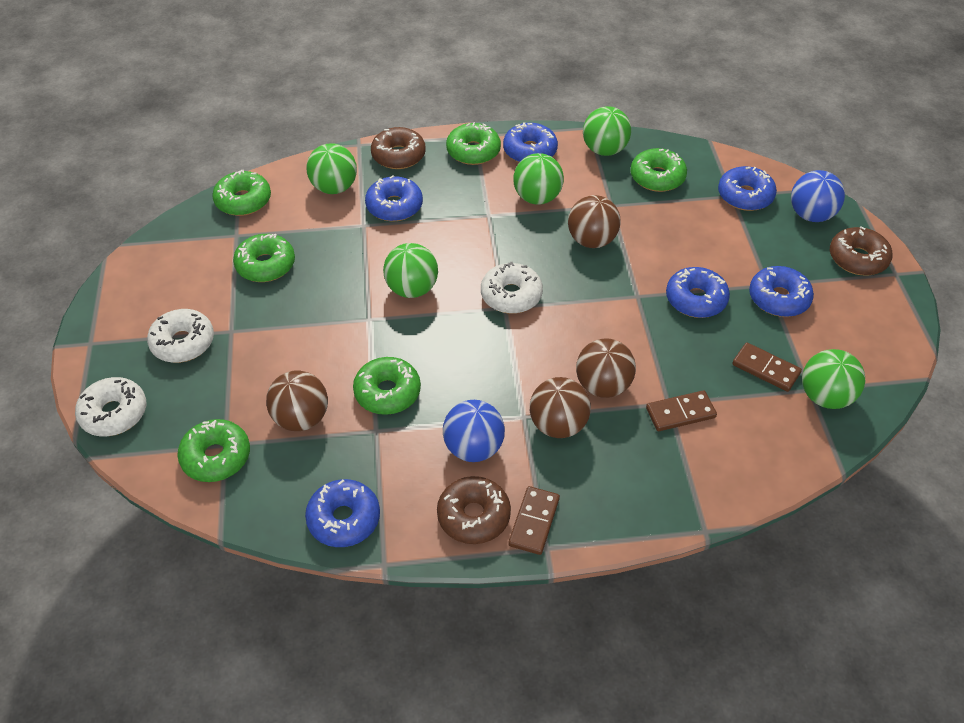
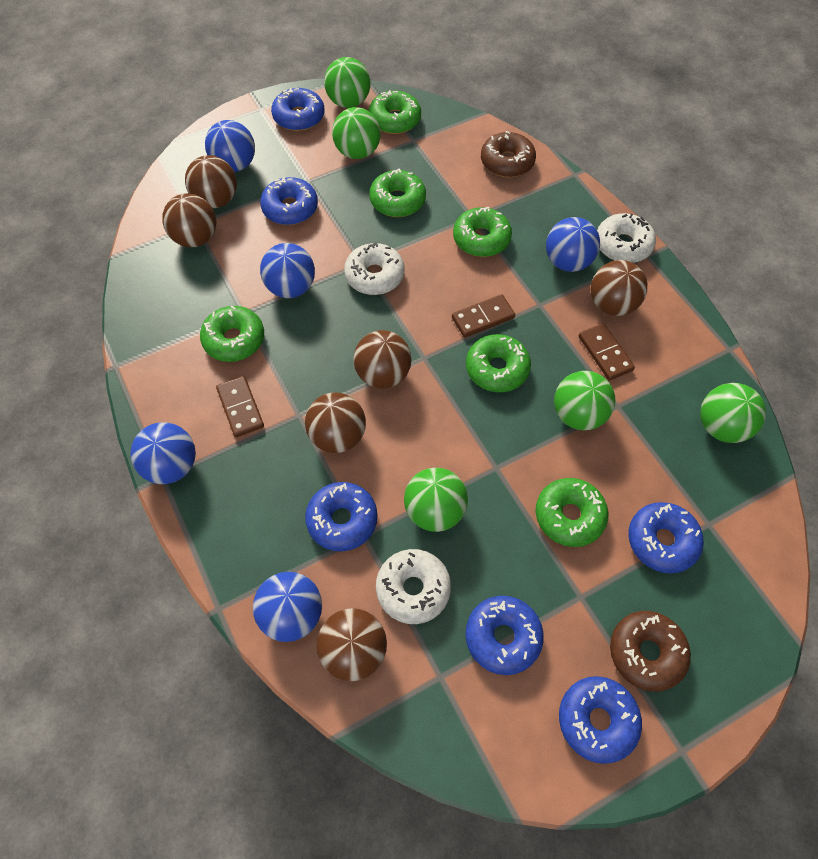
blue ball: 2 -> 5
brown ball: 4 -> 6
brown donut: 3 -> 2

